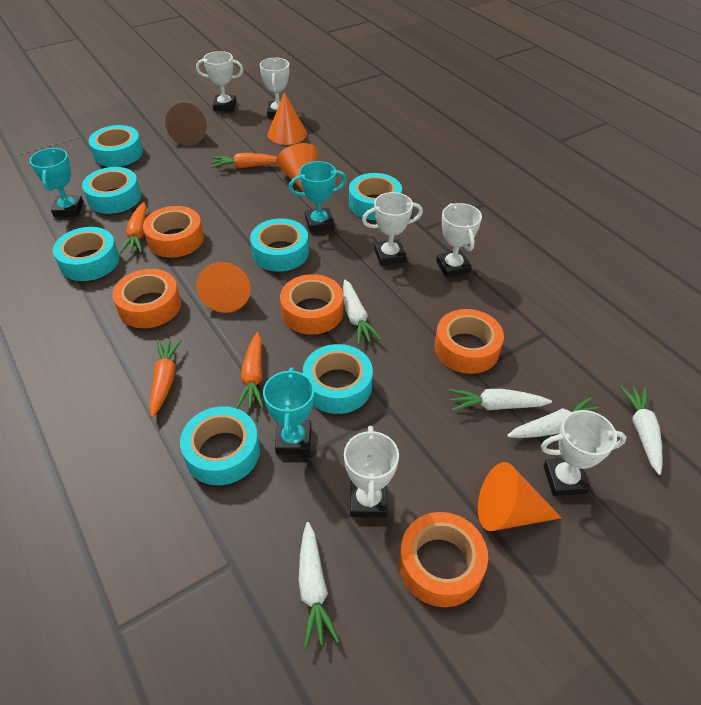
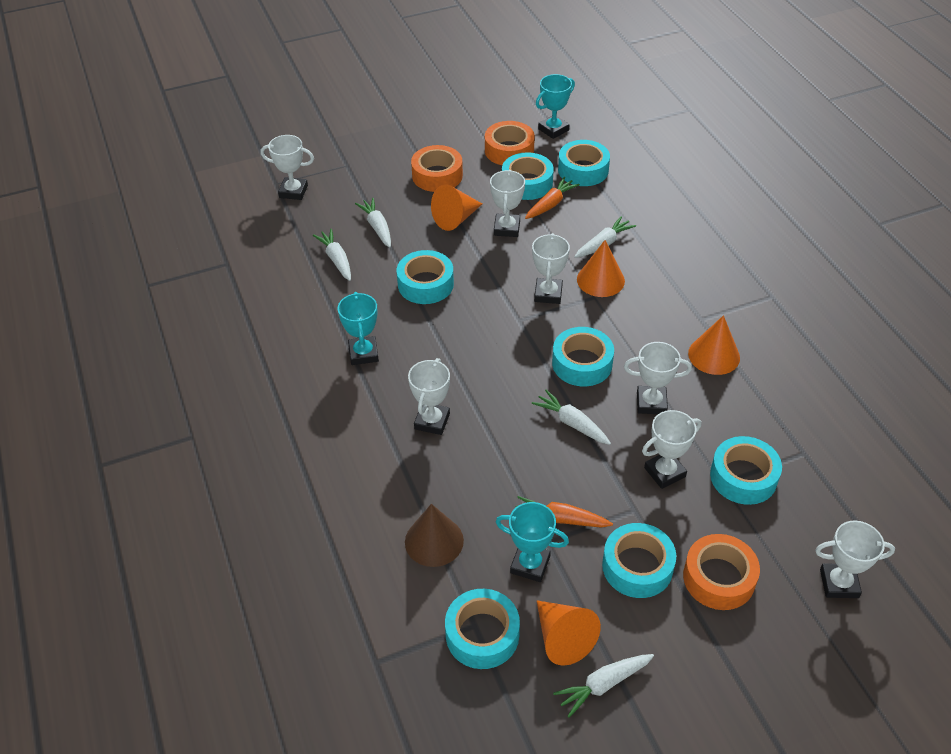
orange carrot: 4 -> 2
orange tape: 5 -> 3
white trophy: 6 -> 7

